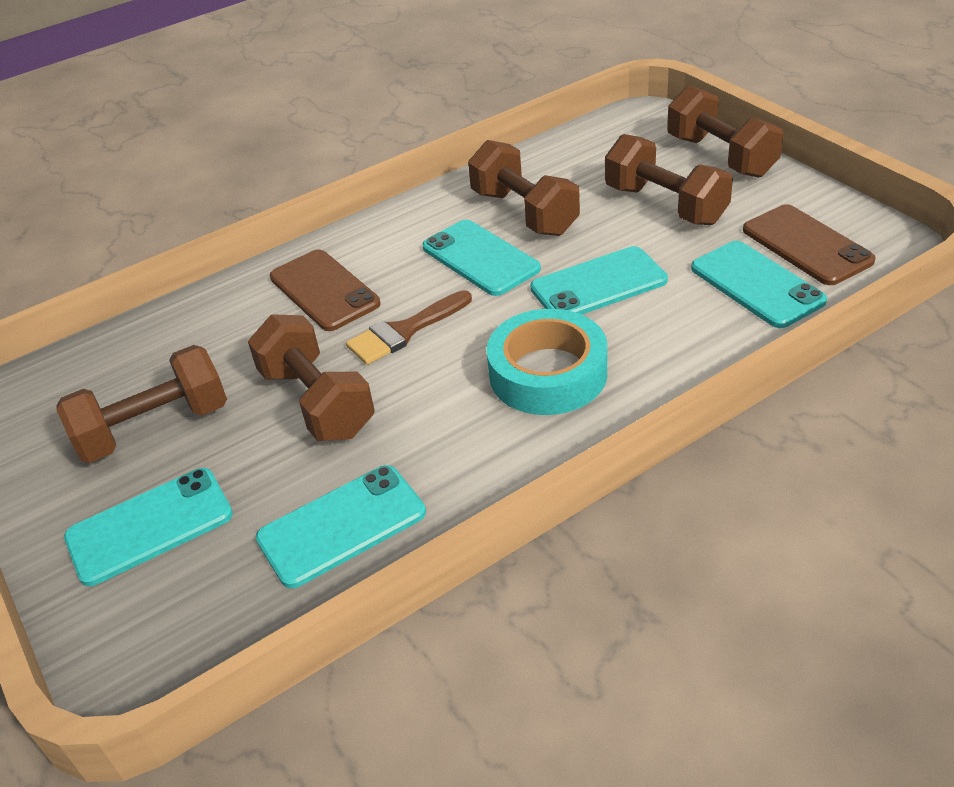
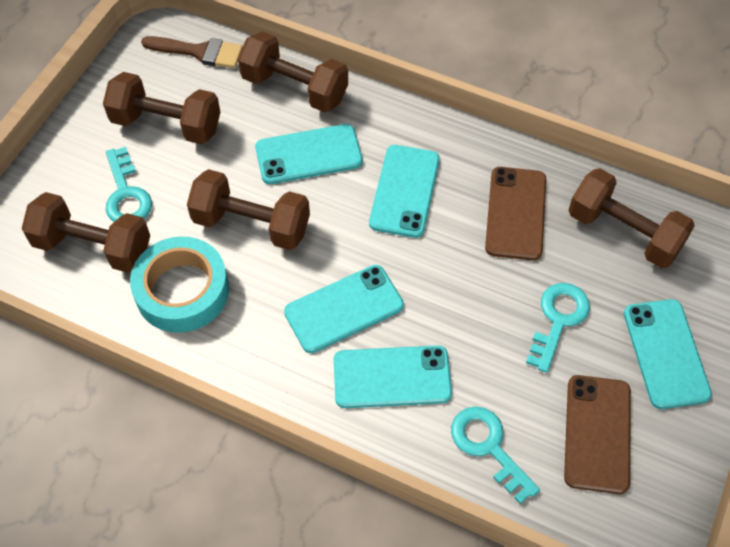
turquoise key: 0 -> 3

